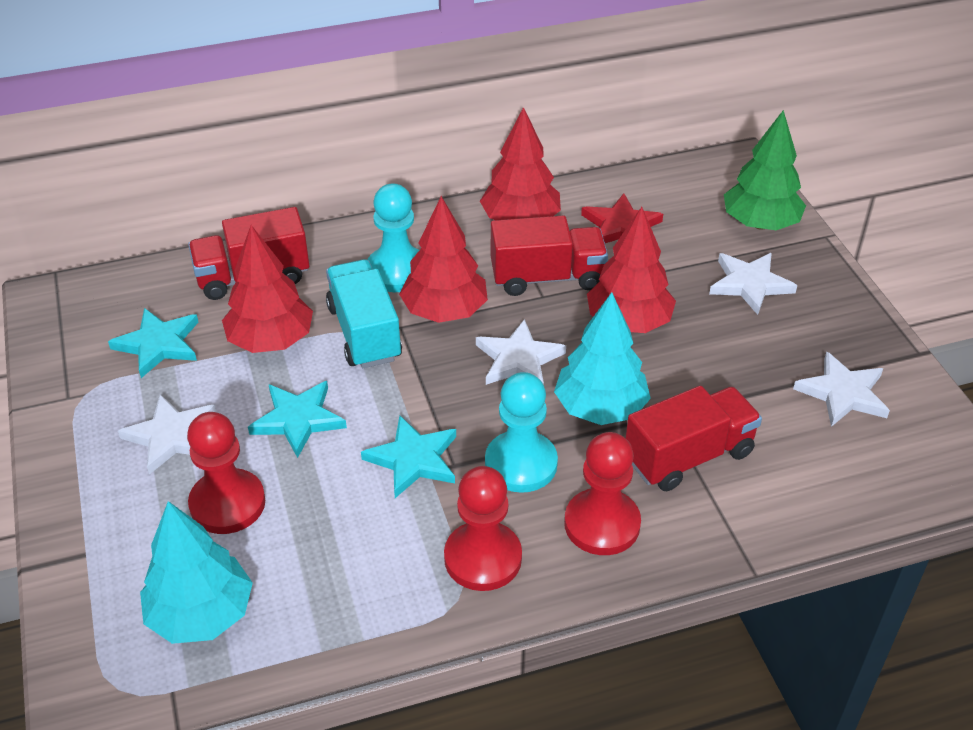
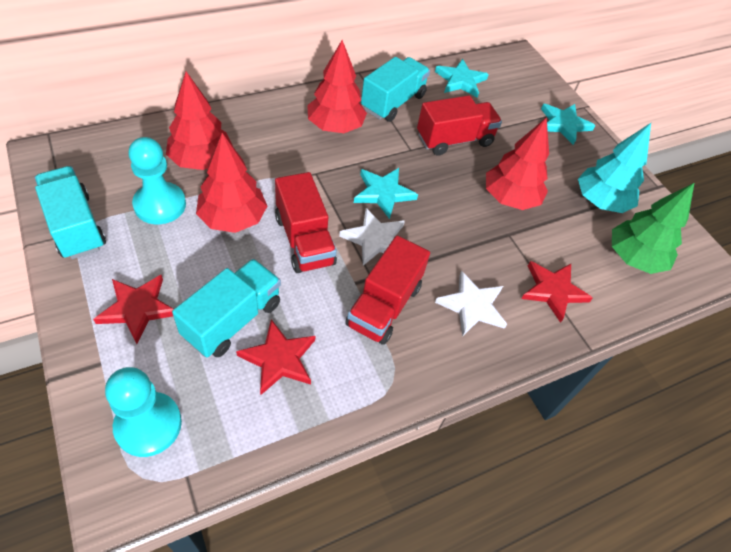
red pawn: 3 -> 0
red star: 1 -> 3
turquoise tree: 2 -> 1
turquoise truck: 1 -> 3
white star: 4 -> 2

